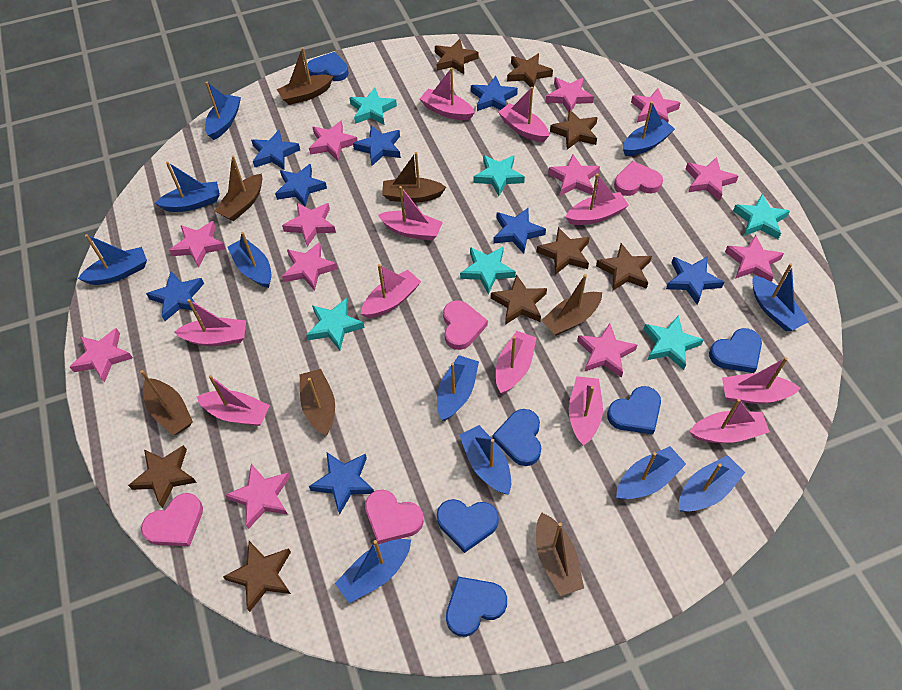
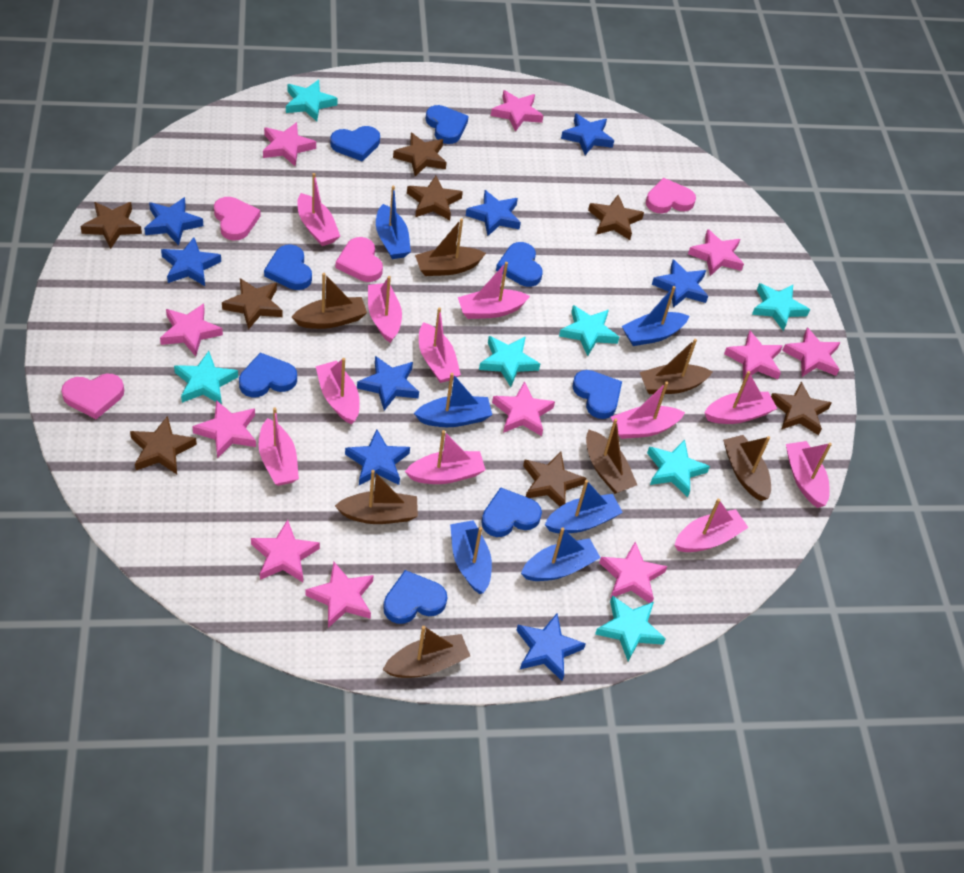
blue boat: 11 -> 6
blue heart: 6 -> 8
pink star: 12 -> 11
turquoise star: 6 -> 7

